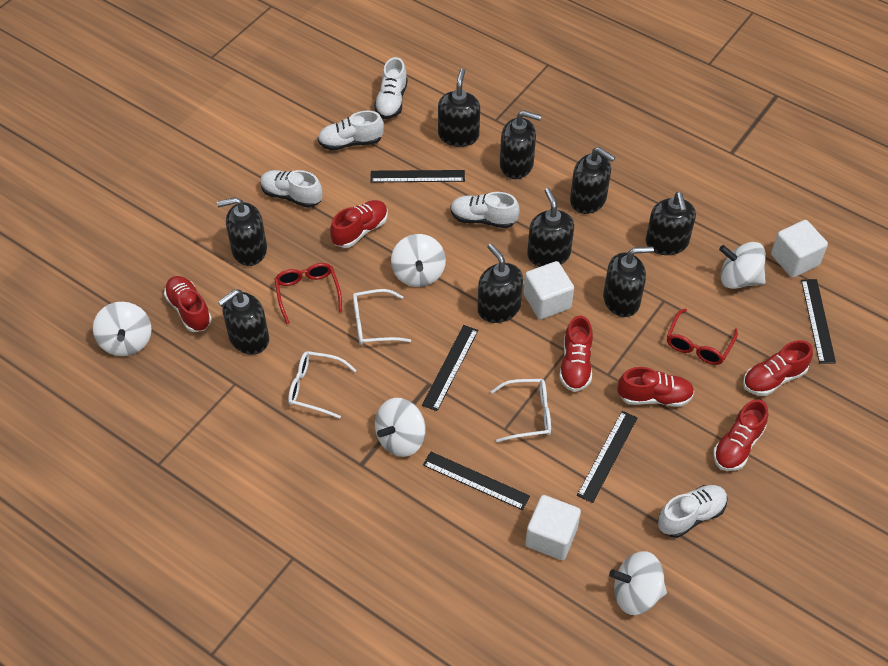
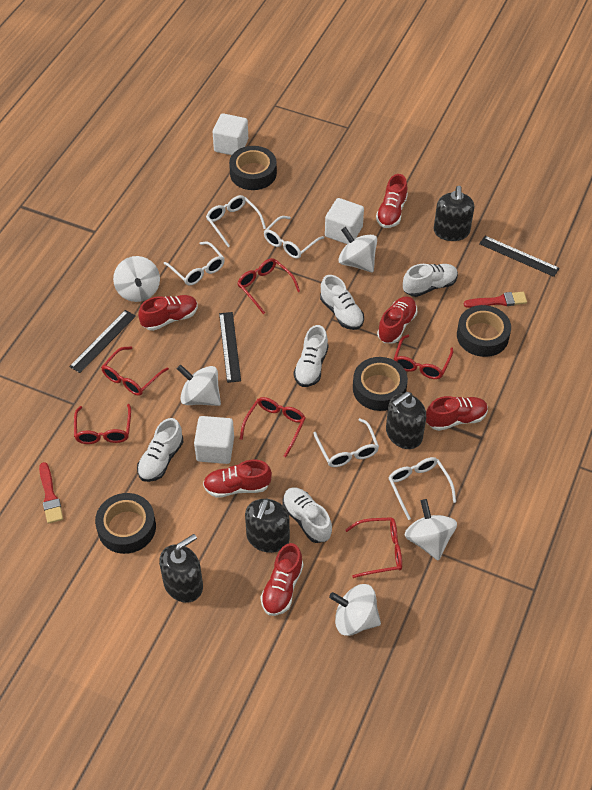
black ruler: 5 -> 3
black soap dispenser: 9 -> 4
black tape: 0 -> 4
red brush: 0 -> 2
red glasses: 2 -> 6
white glasses: 3 -> 5

